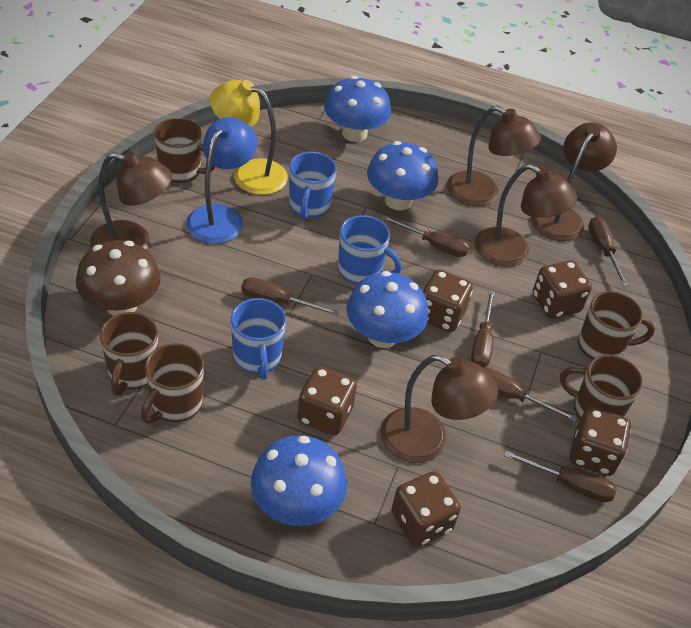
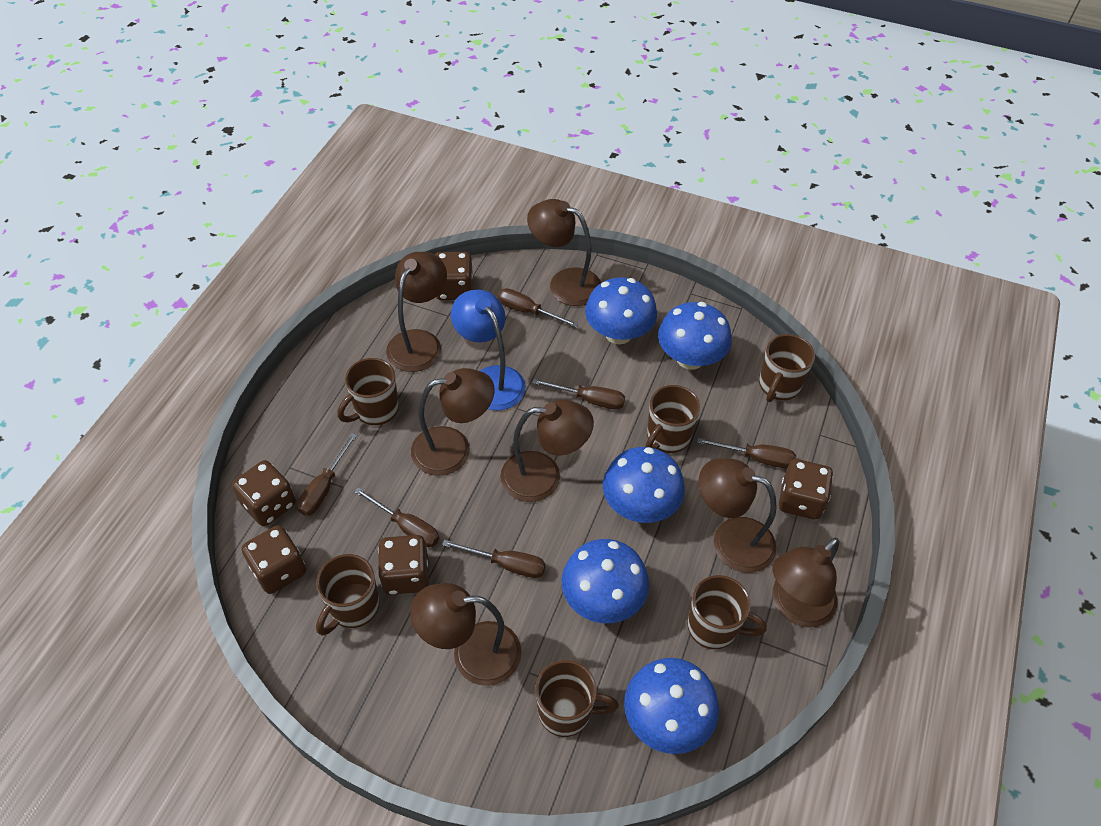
blue mug: 3 -> 0
blue mushroom: 4 -> 5
brown lamp: 5 -> 7
brown mug: 5 -> 6
brown mushroom: 1 -> 0
yellow lamp: 1 -> 0

